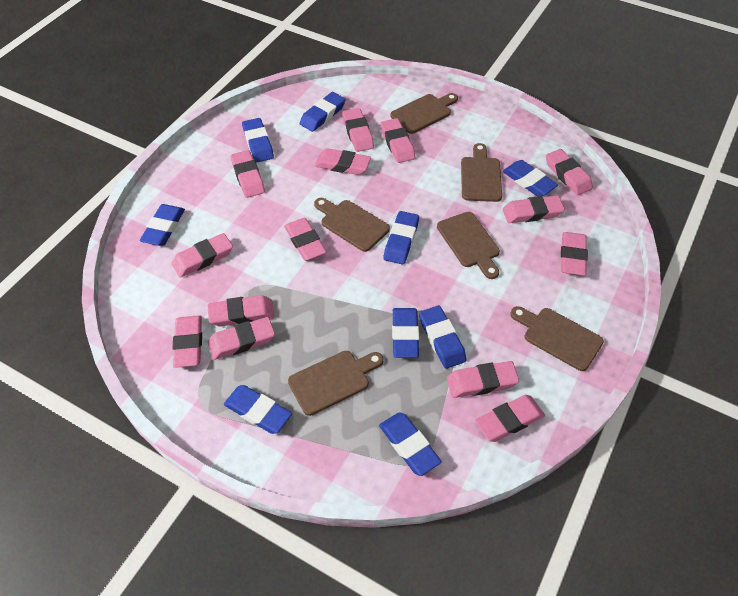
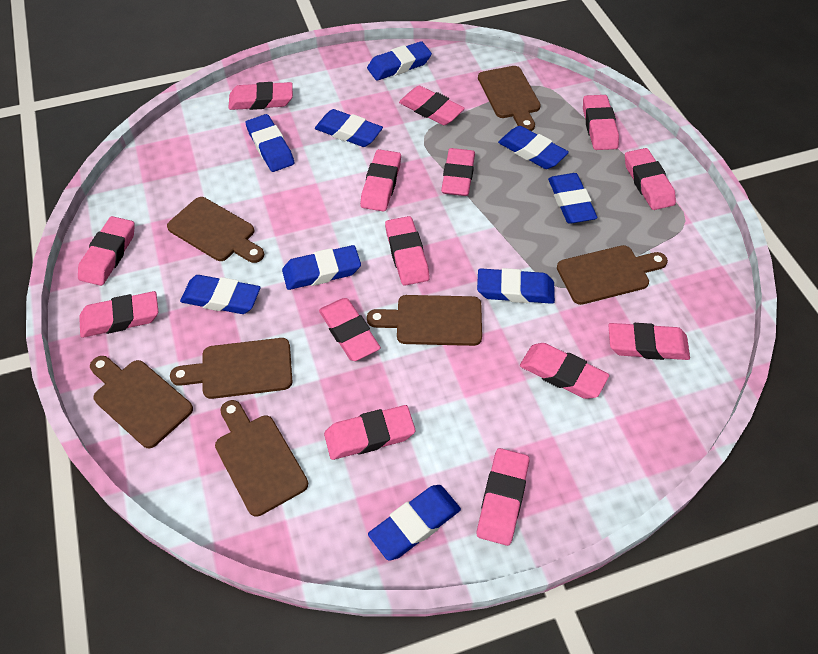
brown cutting board: 6 -> 7

